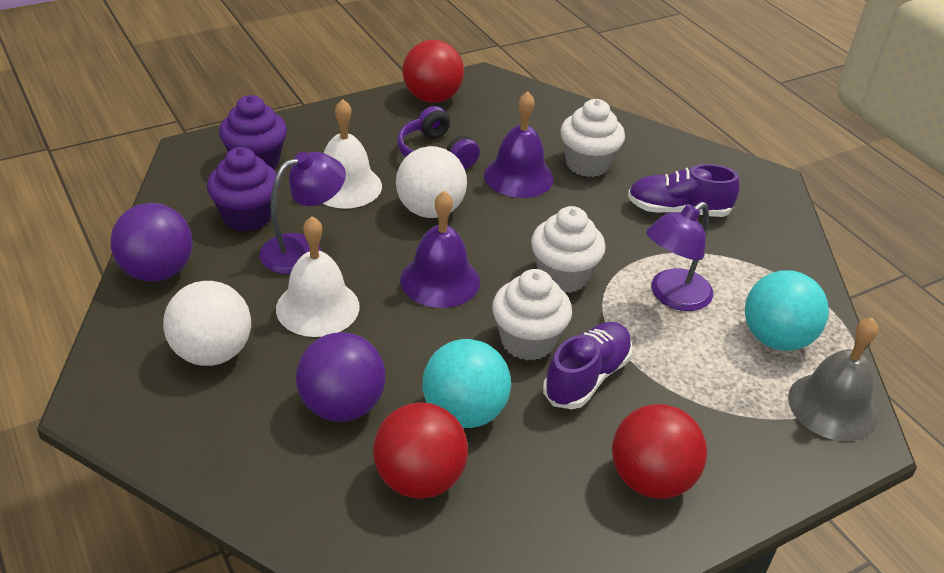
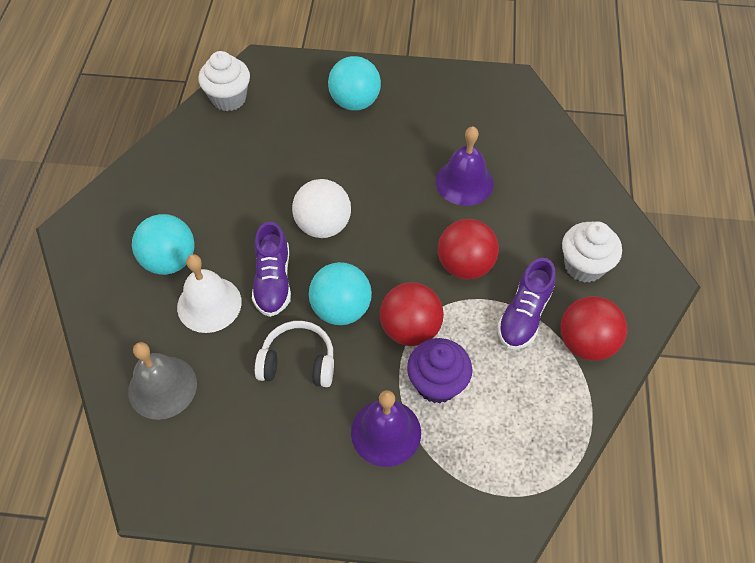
purple ball: 2 -> 0
purple cupcake: 2 -> 1
purple headphones: 1 -> 0
purple lamp: 2 -> 0
turquoise ball: 2 -> 3
white ball: 2 -> 1
white bell: 2 -> 1
white cupcake: 3 -> 2
white headphones: 0 -> 1

